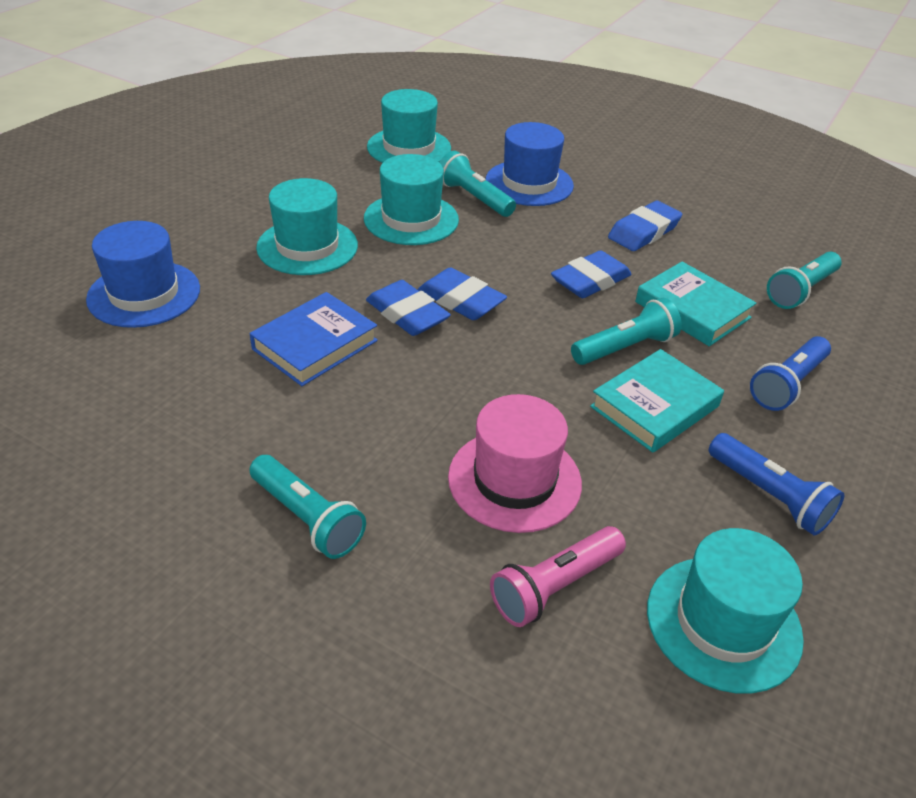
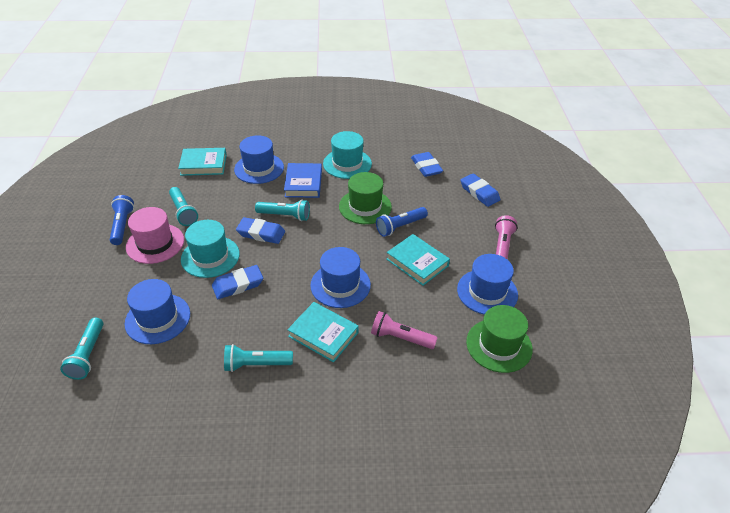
blue hat: 2 -> 4
green hat: 0 -> 2
pink flashlight: 1 -> 2
turquoise book: 2 -> 3
turquoise hat: 4 -> 2

